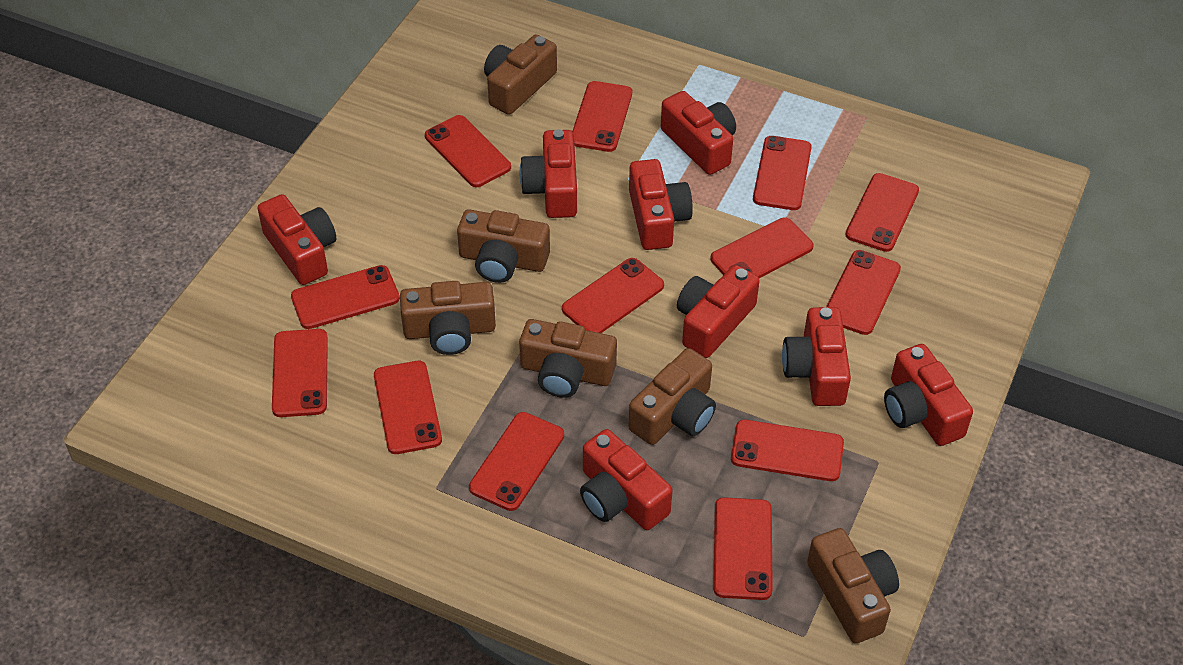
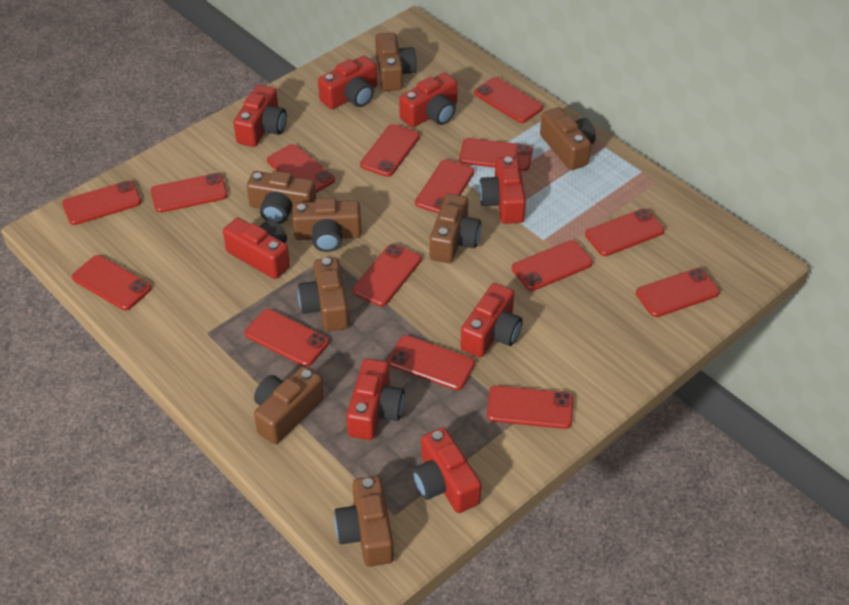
brown camera: 6 -> 8
red phone: 13 -> 15

